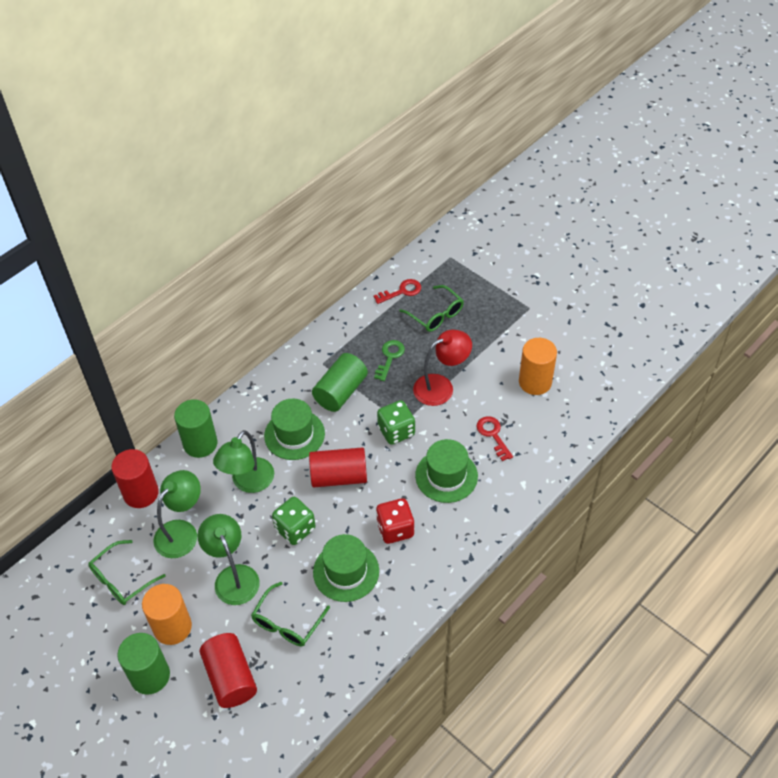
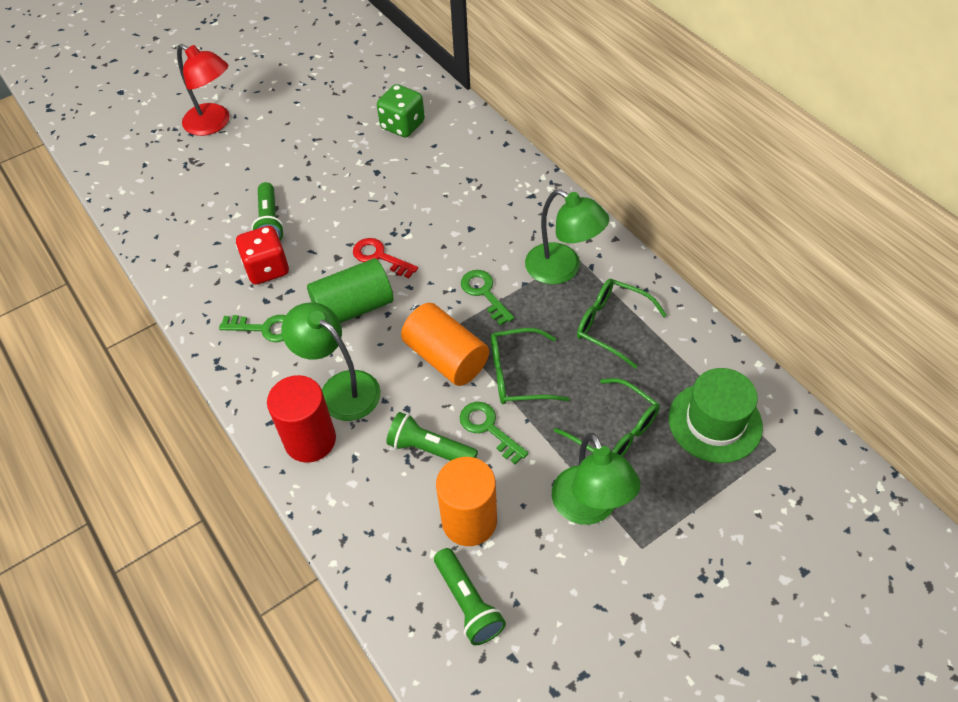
green cylinder: 3 -> 1
green dice: 2 -> 1
green flashlight: 0 -> 3
green hat: 3 -> 1
green key: 1 -> 3
red cylinder: 3 -> 1
red key: 2 -> 1

